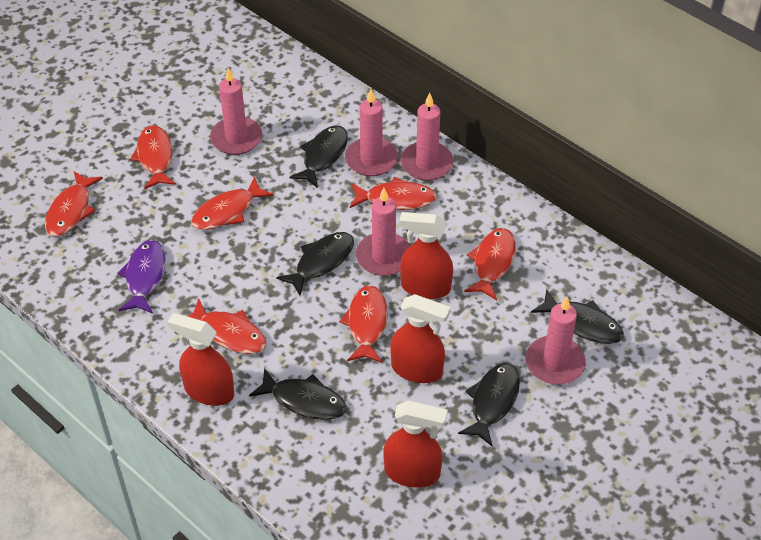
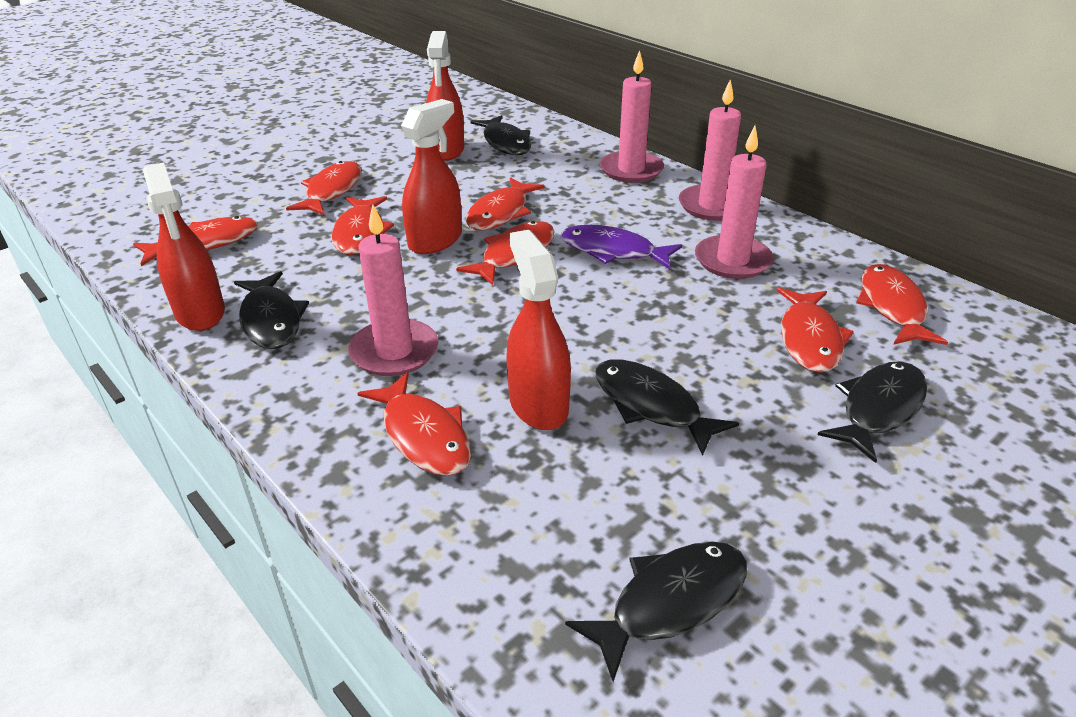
pink candle: 5 -> 4
red fish: 7 -> 8

